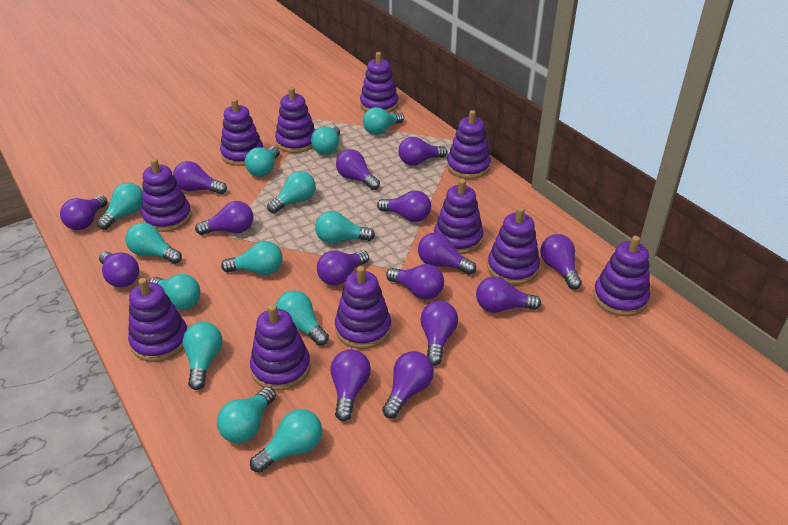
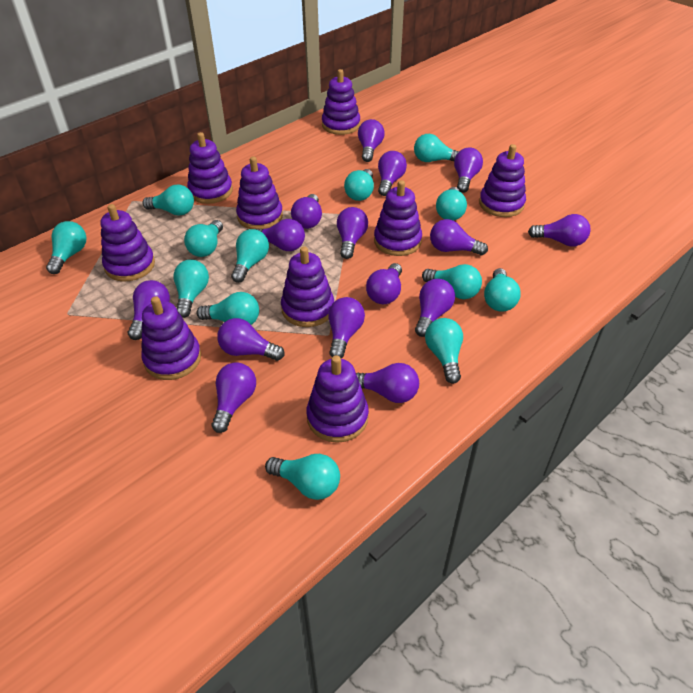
purple stacking toy: 11 -> 9

